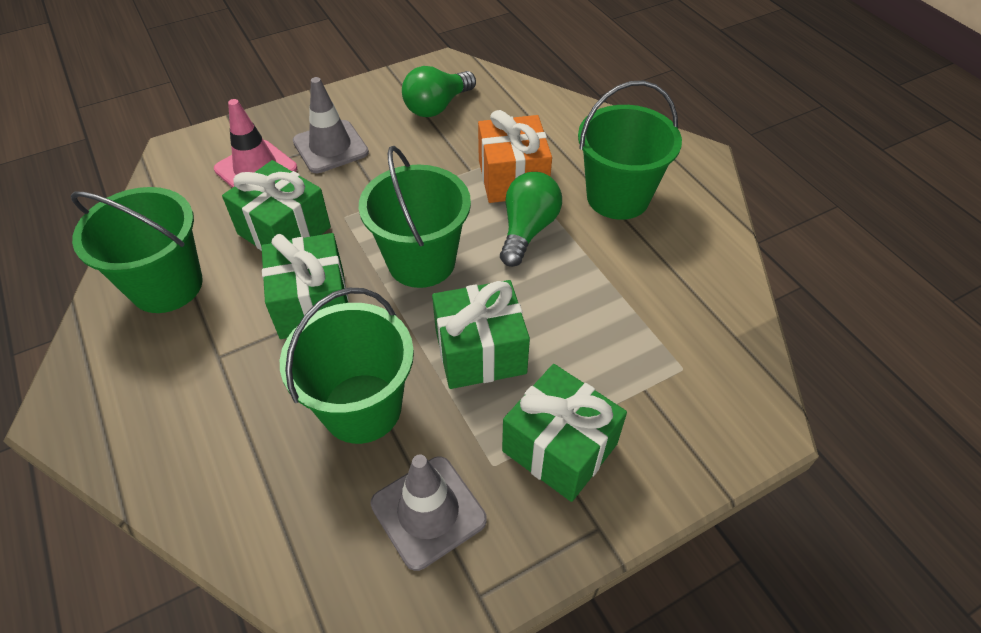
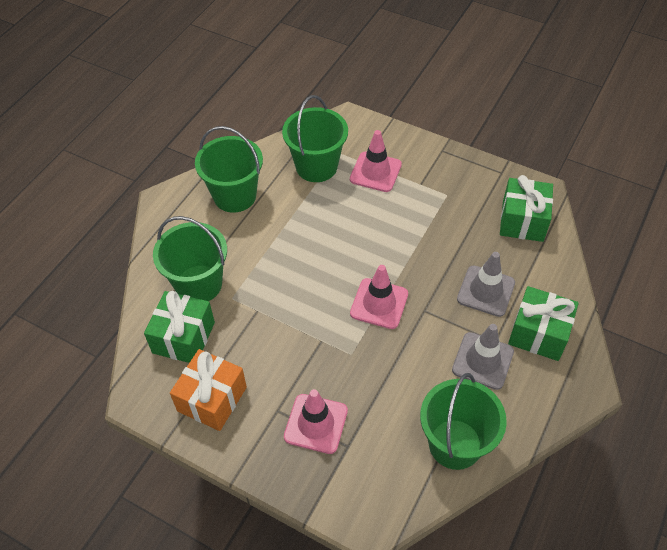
green gift: 4 -> 3
green light bulb: 2 -> 0
pink traffic cone: 1 -> 3

